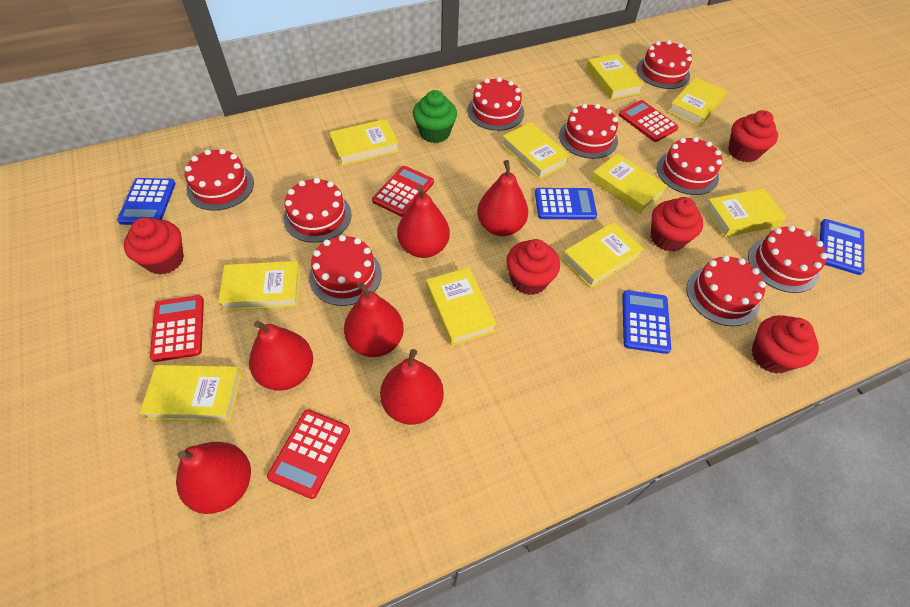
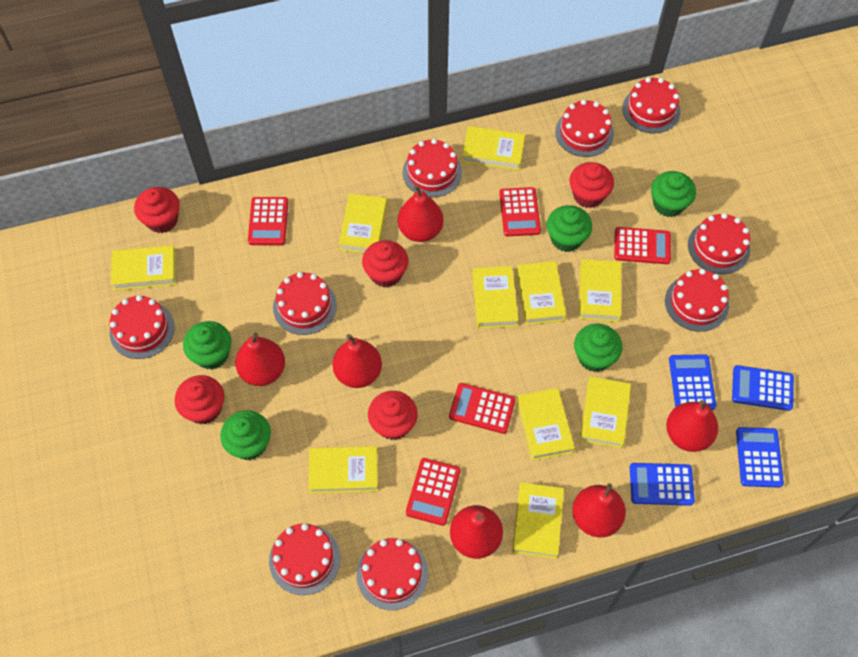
green cupcake: 1 -> 5
red calculator: 4 -> 5

